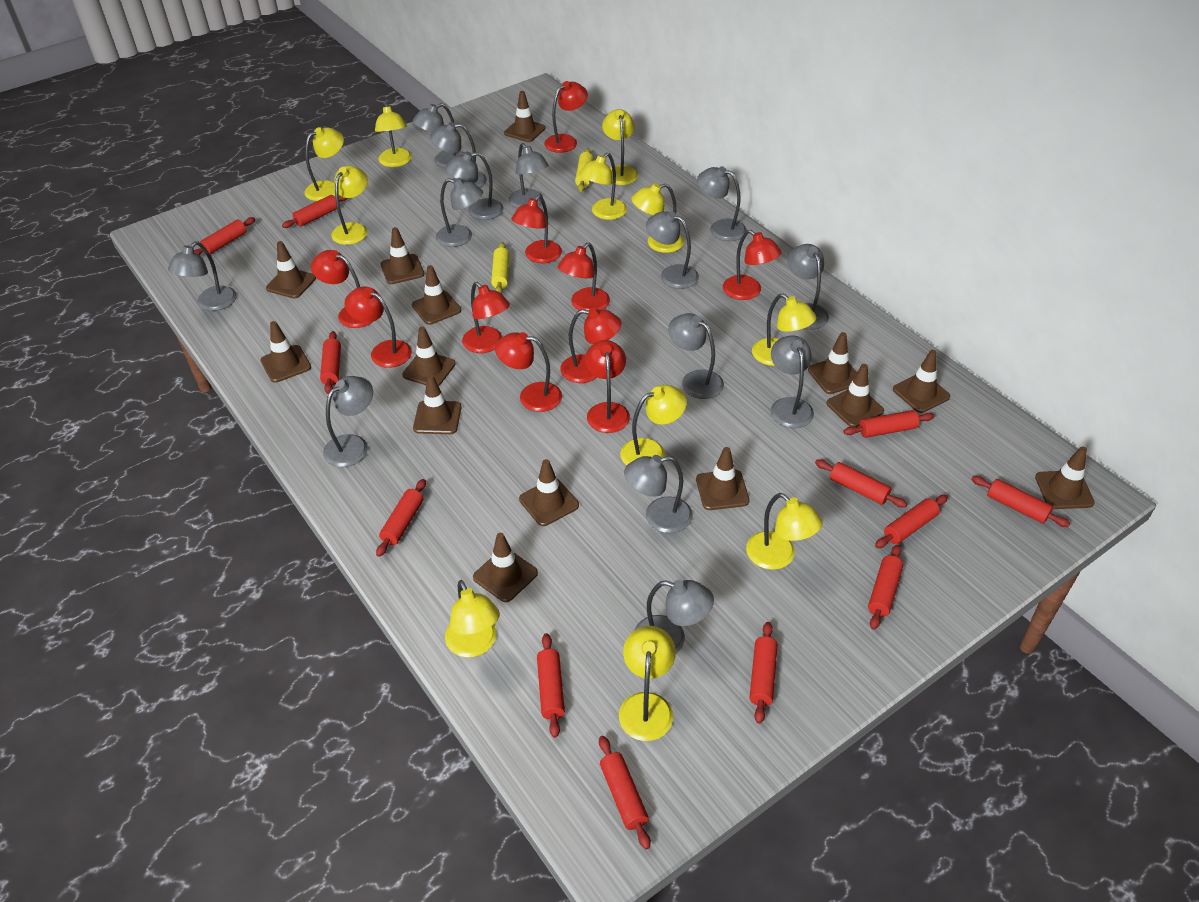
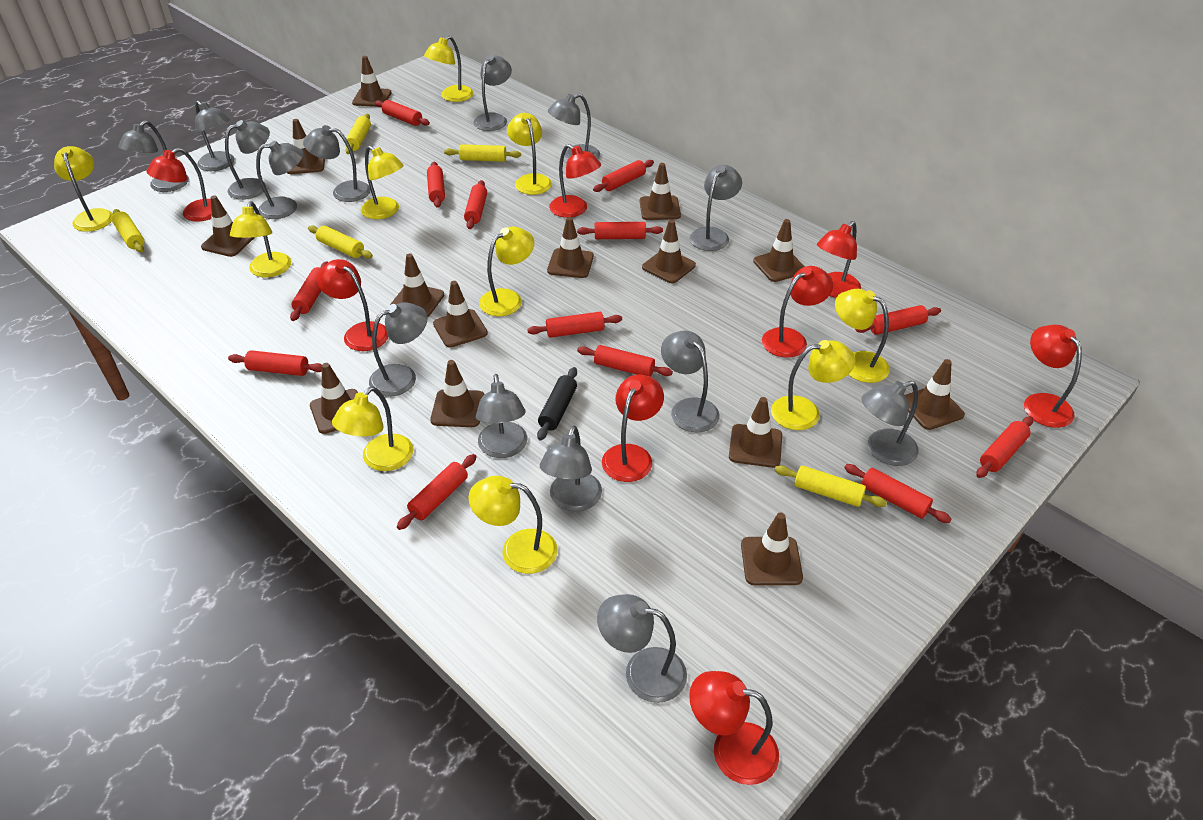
black rolling pin: 0 -> 1
red lamp: 10 -> 8
red rolling pin: 12 -> 13
yellow lamp: 11 -> 10
yellow rolling pin: 2 -> 5

